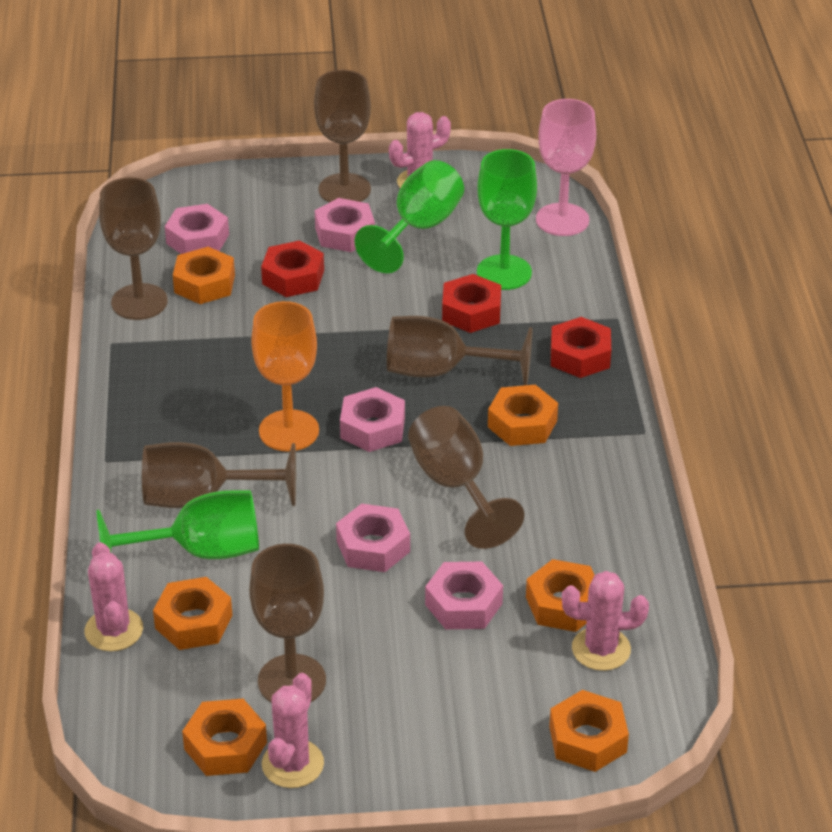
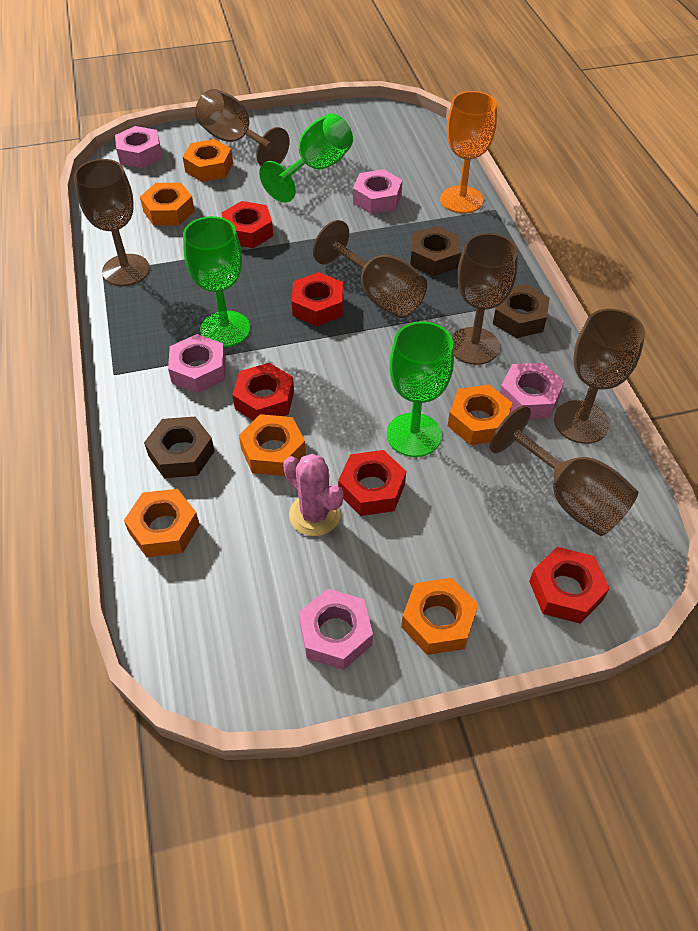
brown nut: 0 -> 3
pink cactus: 4 -> 1
pink goblet: 1 -> 0
red nut: 3 -> 5

